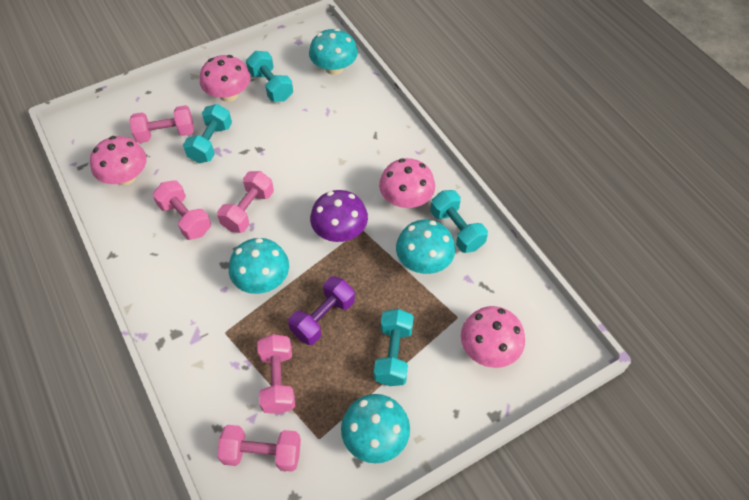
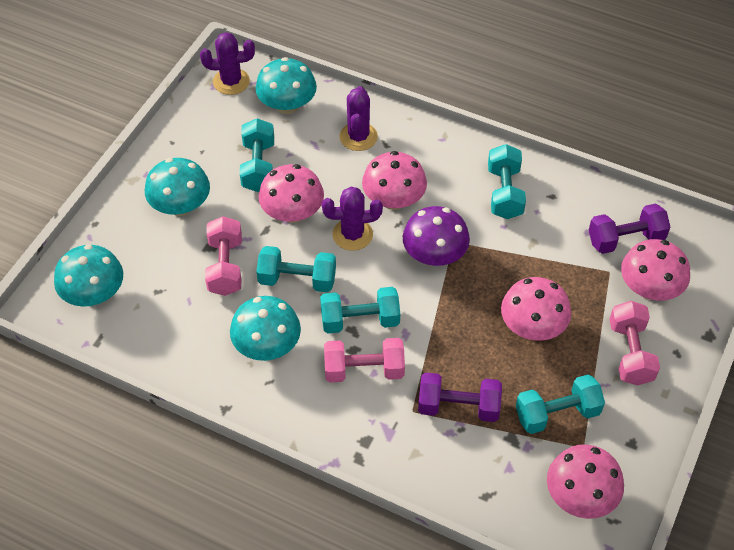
pink dumbbell: 5 -> 3
pink mushroom: 4 -> 5
purple cactus: 0 -> 3
purple dumbbell: 1 -> 2
turquoise dumbbell: 4 -> 5

